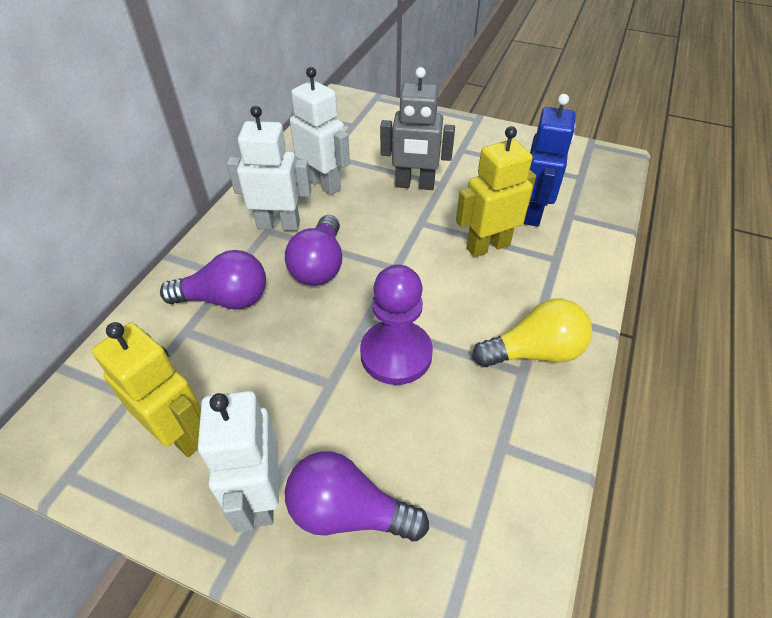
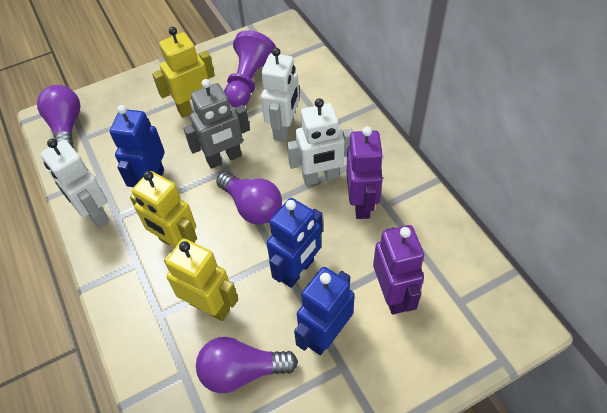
blue robot: 1 -> 3
purple robot: 0 -> 2
yellow light bulb: 1 -> 0
yellow robot: 2 -> 3

